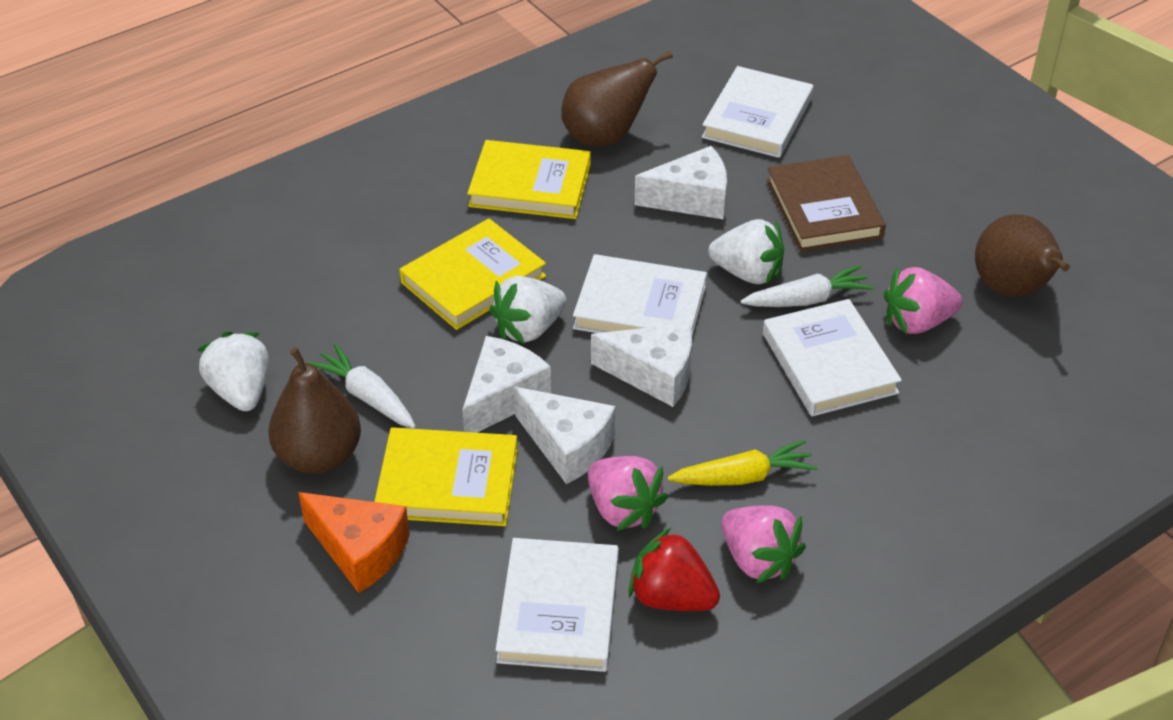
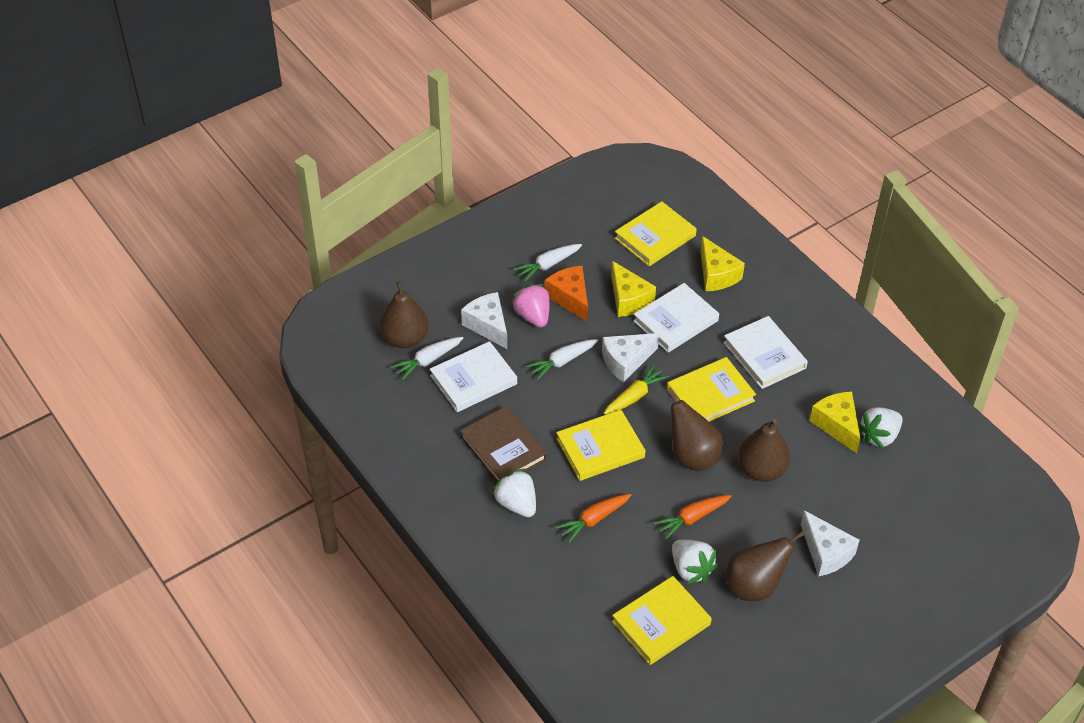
brown pear: 3 -> 4
orange carrot: 0 -> 2
pink strawberry: 3 -> 1
red strawberry: 1 -> 0
white book: 4 -> 3
white carrot: 2 -> 3
white cheese: 4 -> 3
yellow book: 3 -> 4
yellow cheese: 0 -> 3

